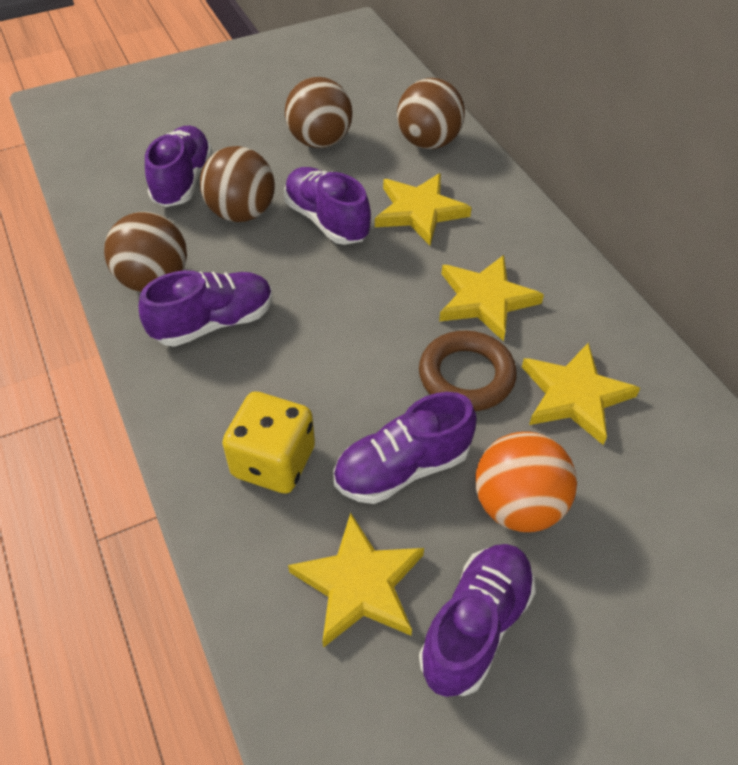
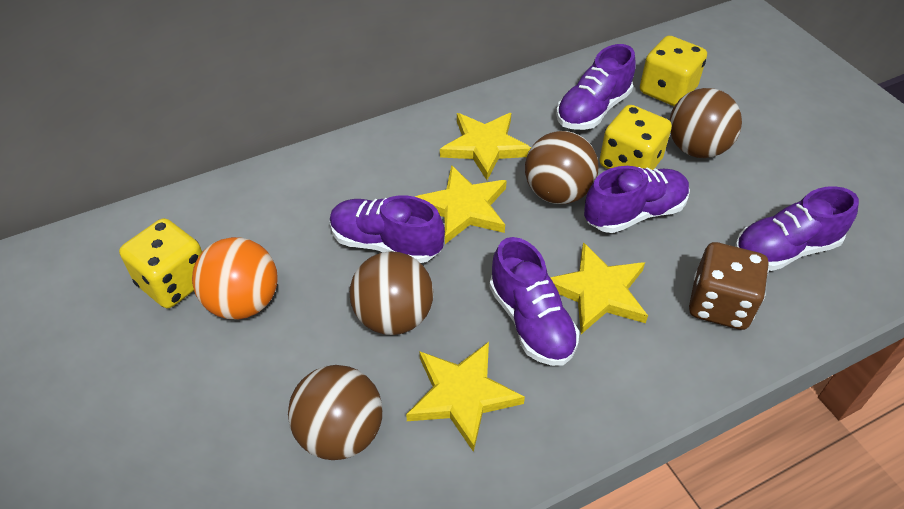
brown dice: 0 -> 1
brown ring: 1 -> 0
yellow dice: 1 -> 3

